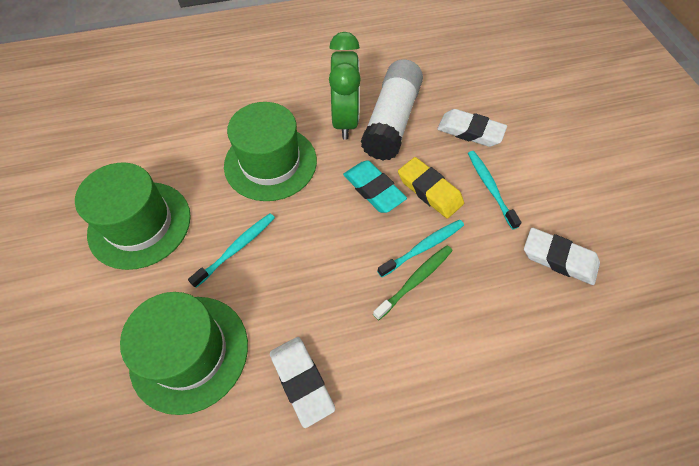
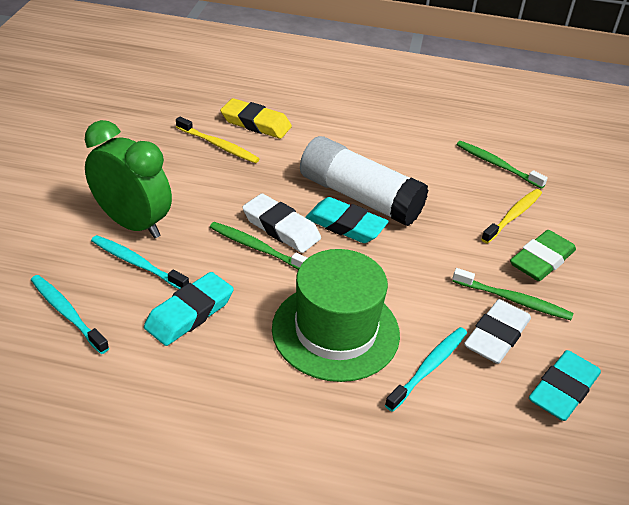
green eraser: 0 -> 1
green hat: 3 -> 1
green toothbrush: 1 -> 3
turquoise eraser: 1 -> 3
white eraser: 3 -> 2
yellow toothbrush: 0 -> 2

